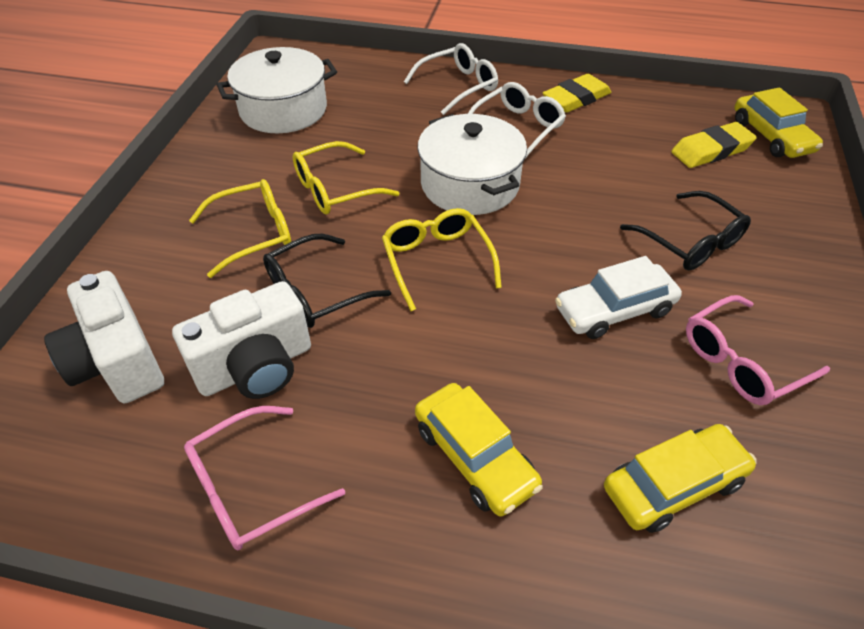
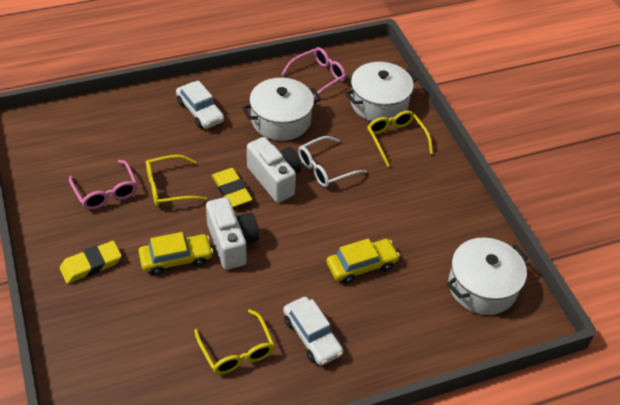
black glasses: 2 -> 0
white car: 1 -> 2
white glasses: 2 -> 1
white pot: 2 -> 3
yellow car: 3 -> 2

